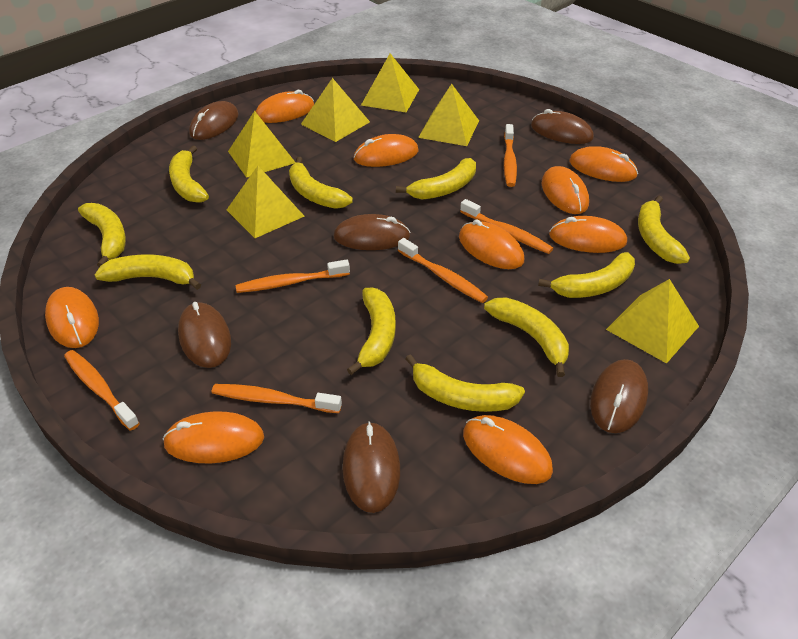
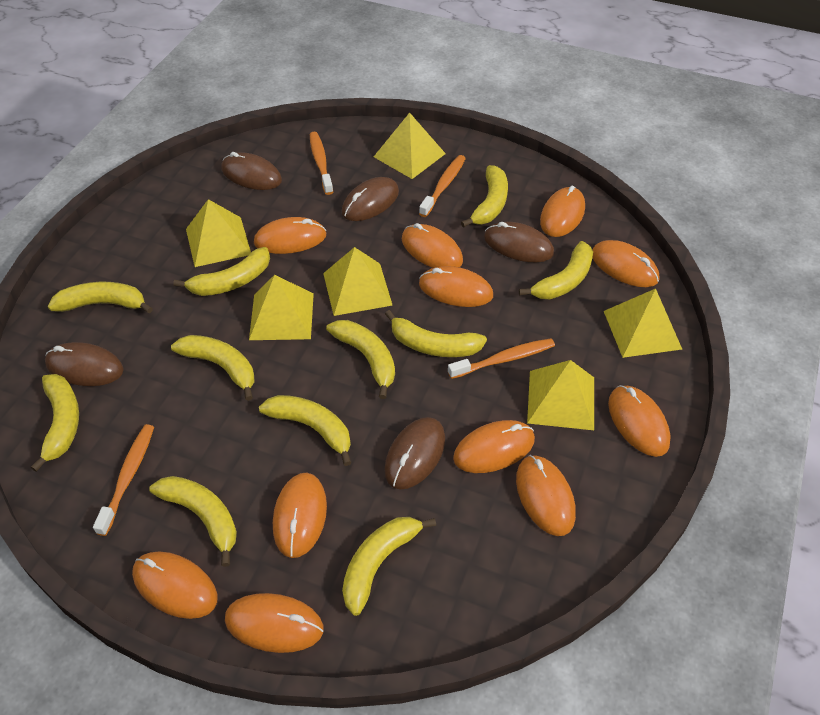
brown mouse: 6 -> 5
orange mouse: 9 -> 11
orange toothbrush: 6 -> 4
yellow banana: 10 -> 11

